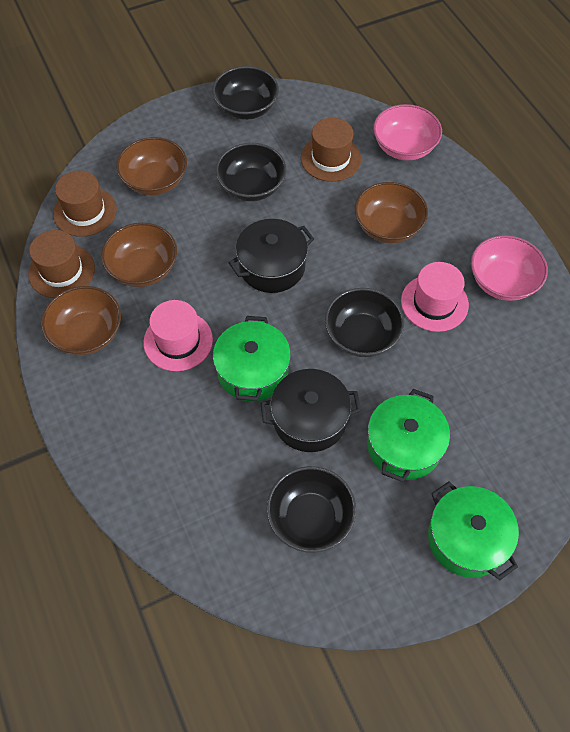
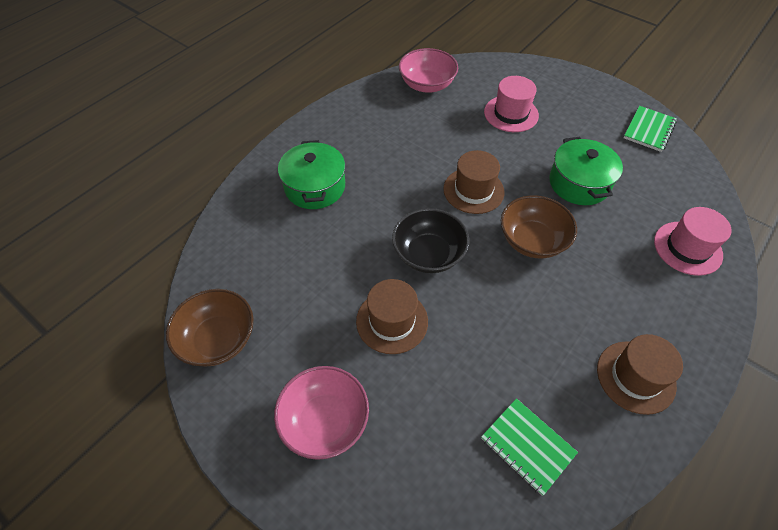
black bowl: 4 -> 1
black pot: 2 -> 0
brown bowl: 4 -> 2
green notebook: 0 -> 2
green pot: 3 -> 2

